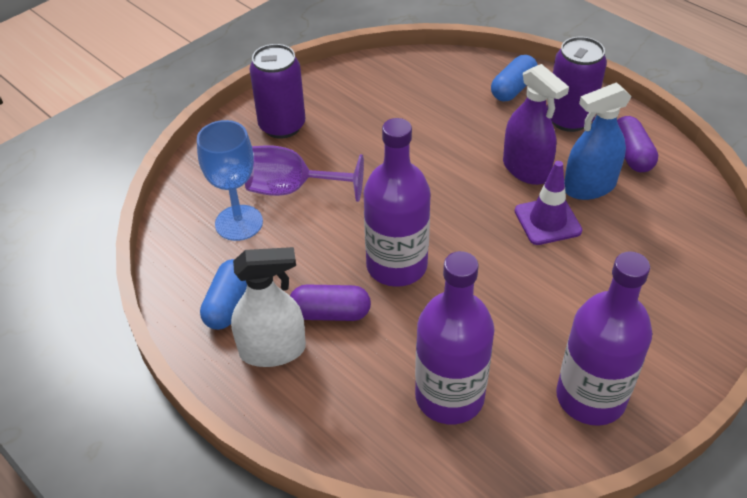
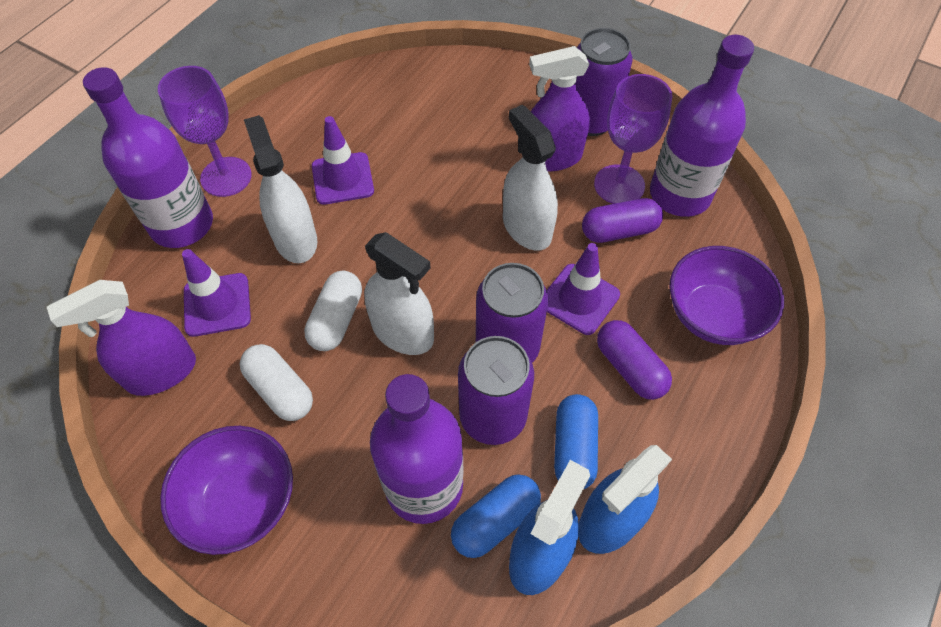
blue goblet: 1 -> 0
blue spray bottle: 1 -> 2
purple bowl: 0 -> 2
purple can: 2 -> 3
purple goblet: 1 -> 2
purple spray bottle: 1 -> 2
purple traffic cone: 1 -> 3
white capsule: 0 -> 2
white spray bottle: 1 -> 3

